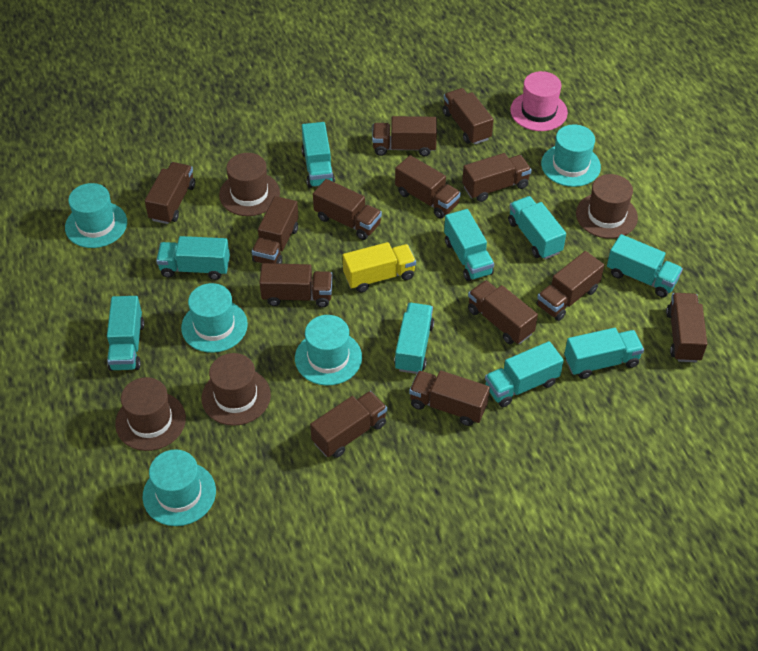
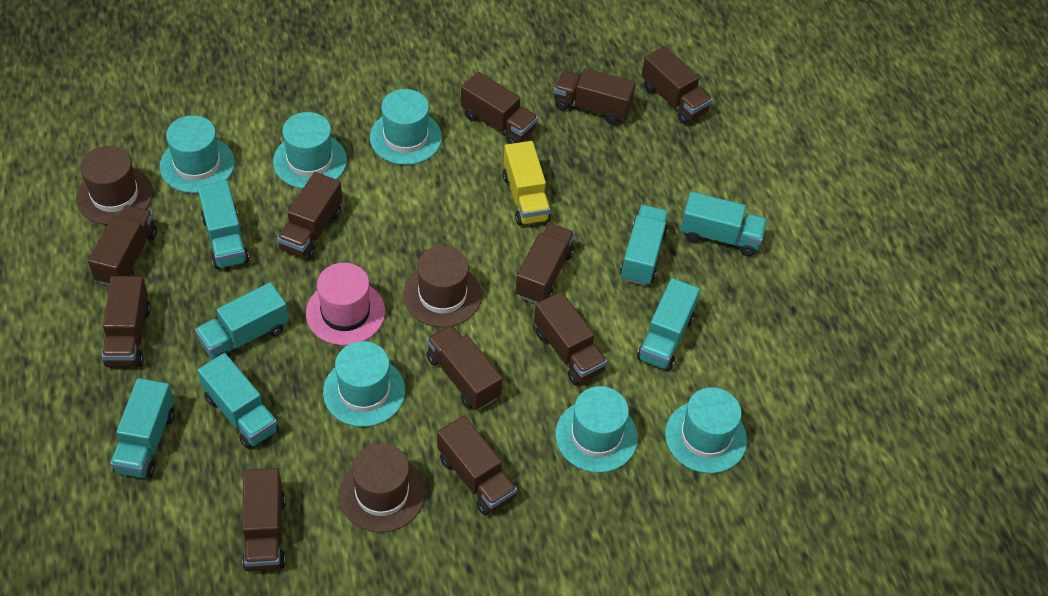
brown hat: 4 -> 3
brown truck: 13 -> 11
turquoise hat: 5 -> 6
turquoise truck: 9 -> 7

